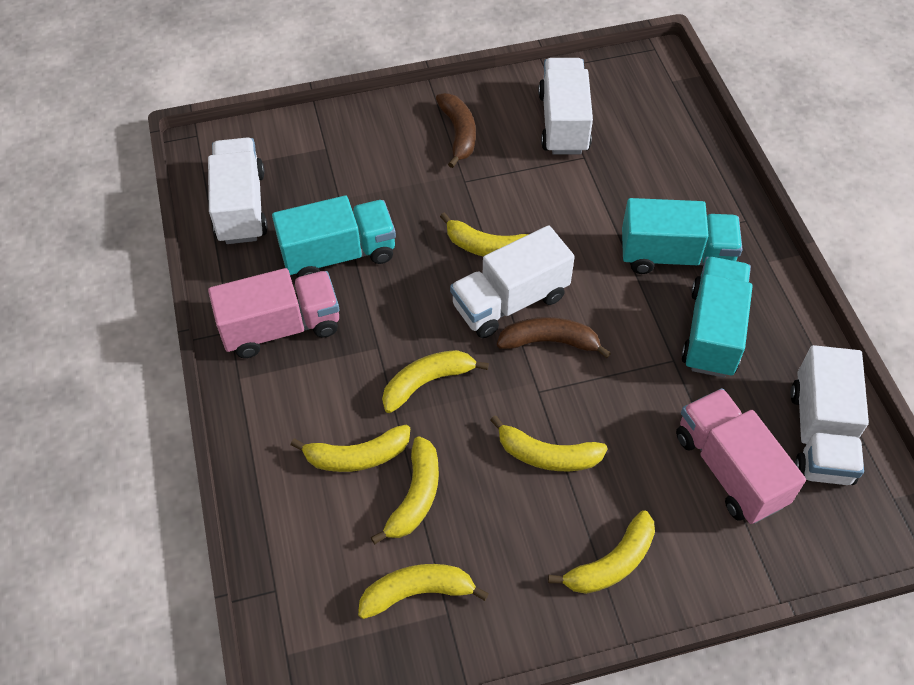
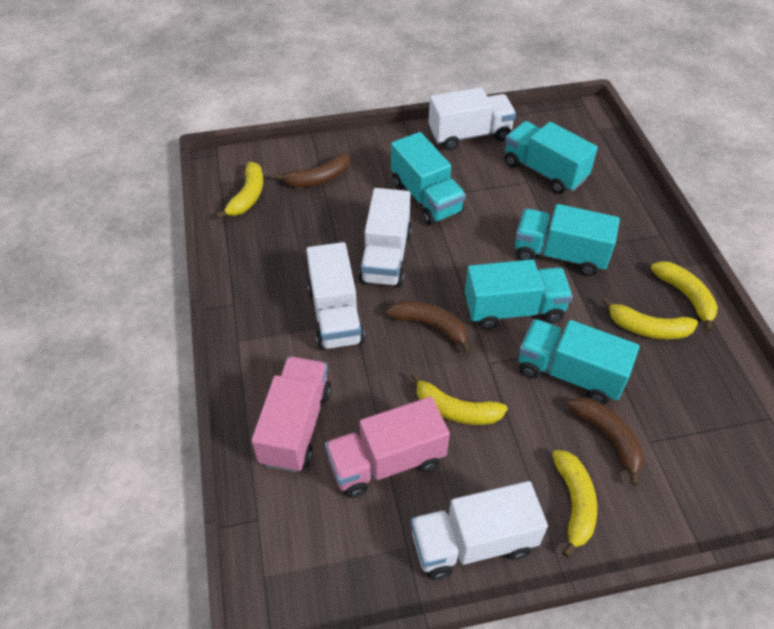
brown banana: 2 -> 3
turquoise truck: 3 -> 5
yellow banana: 7 -> 5

